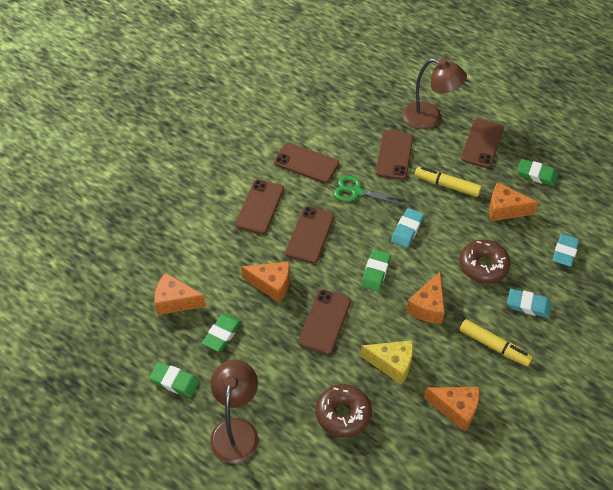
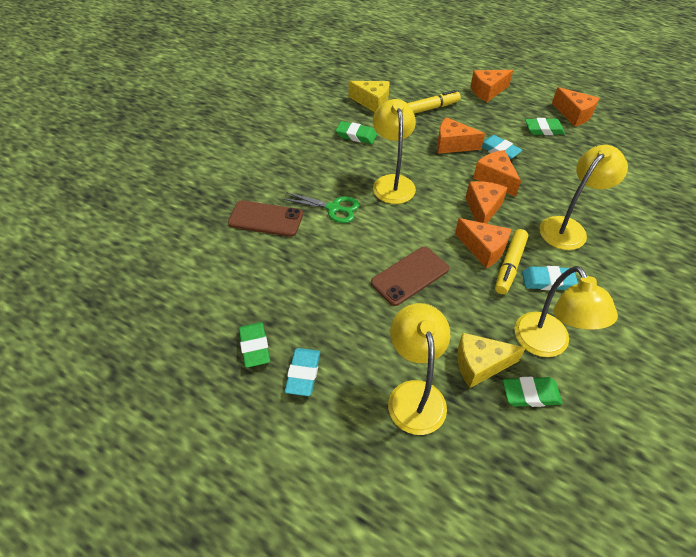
brown donut: 2 -> 0
brown lamp: 2 -> 0
brown phone: 6 -> 2
orange cheese: 5 -> 6
yellow cheese: 1 -> 2
yellow lamp: 0 -> 4

